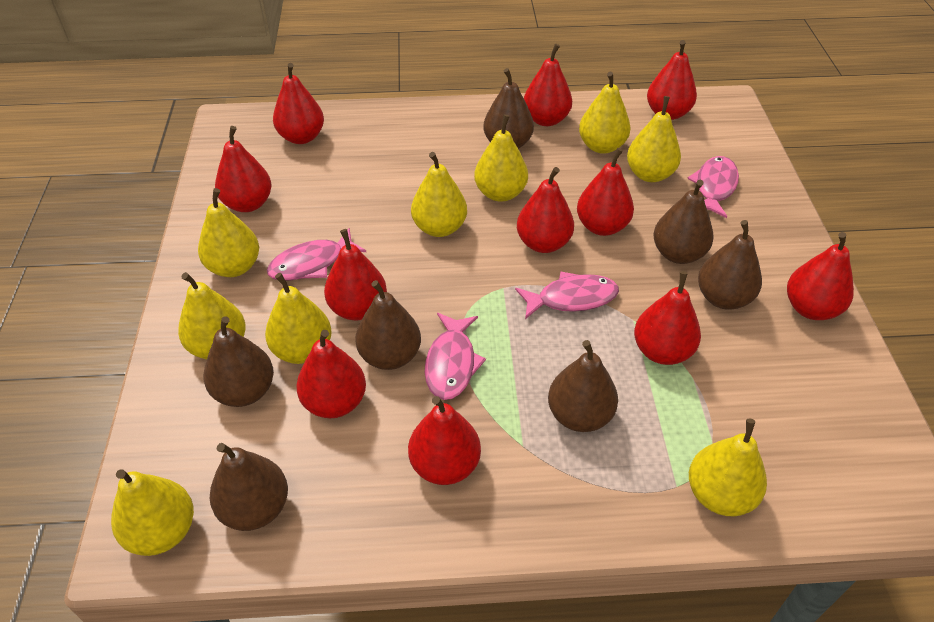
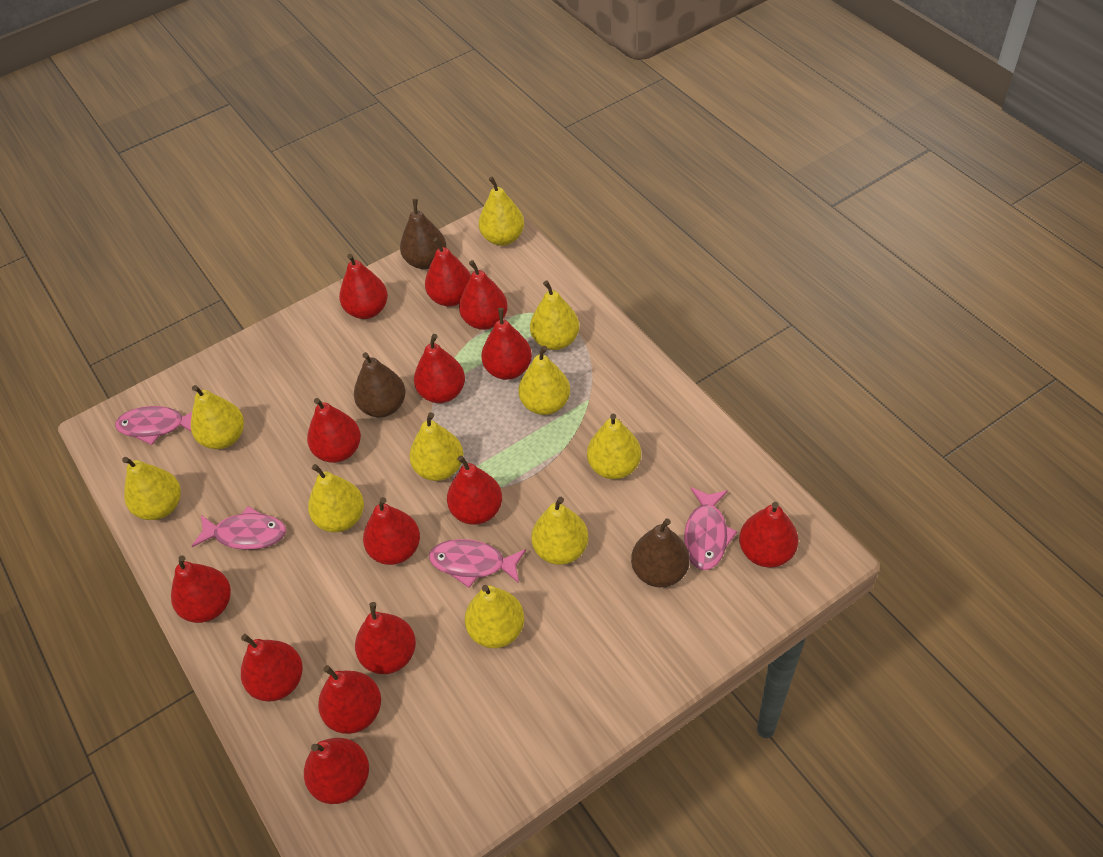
brown pear: 7 -> 3
red pear: 11 -> 14
yellow pear: 9 -> 10

